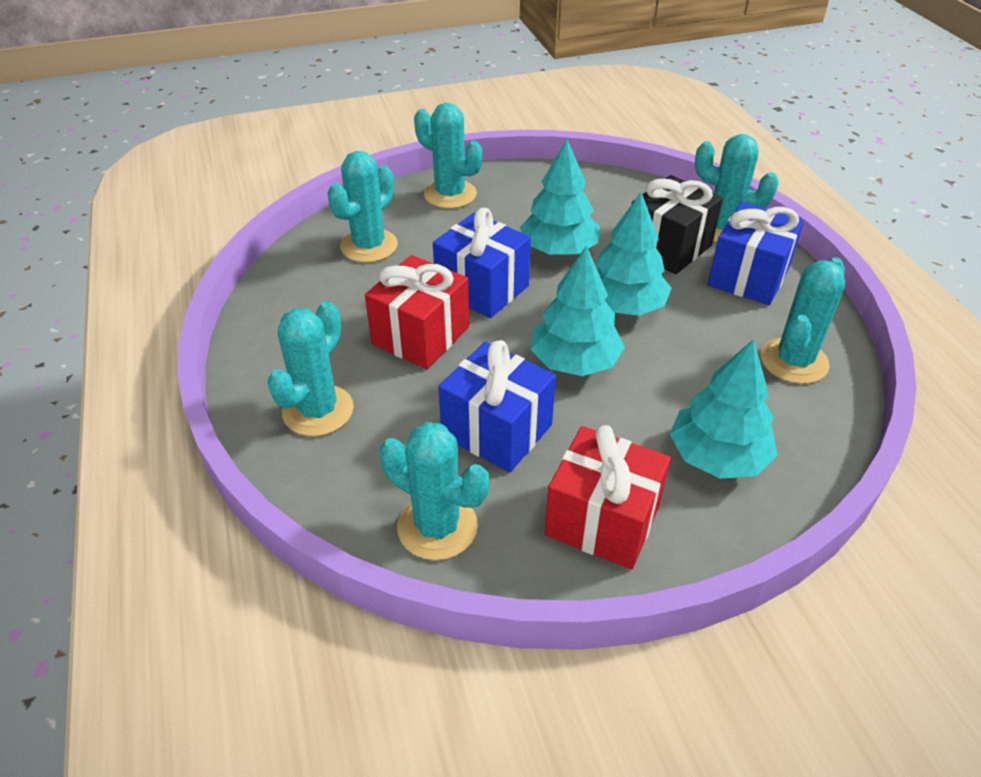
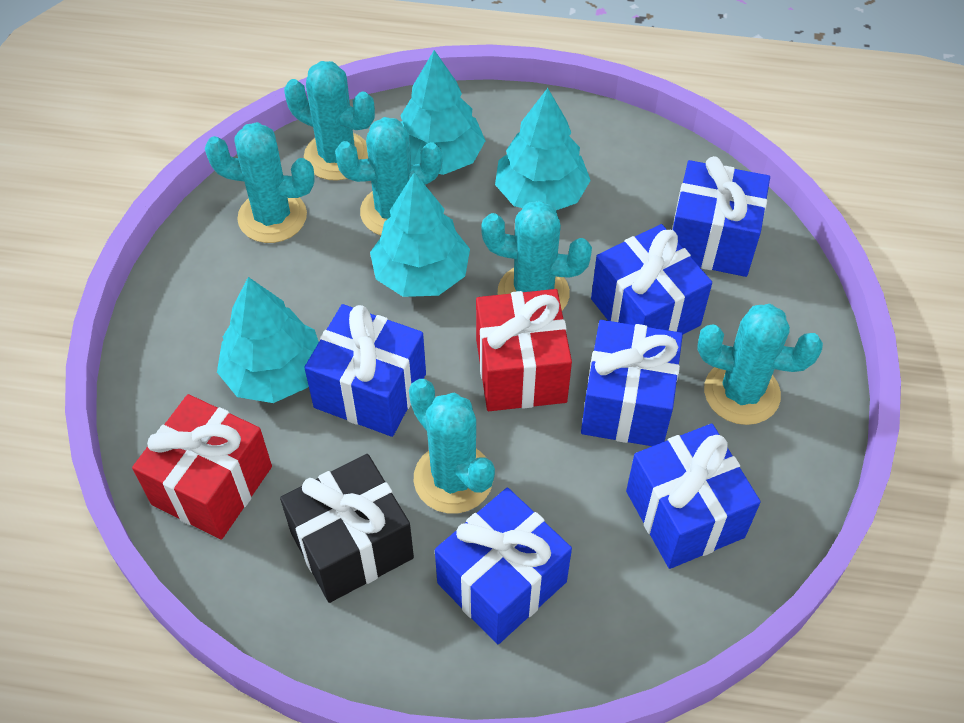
blue gift: 3 -> 6

